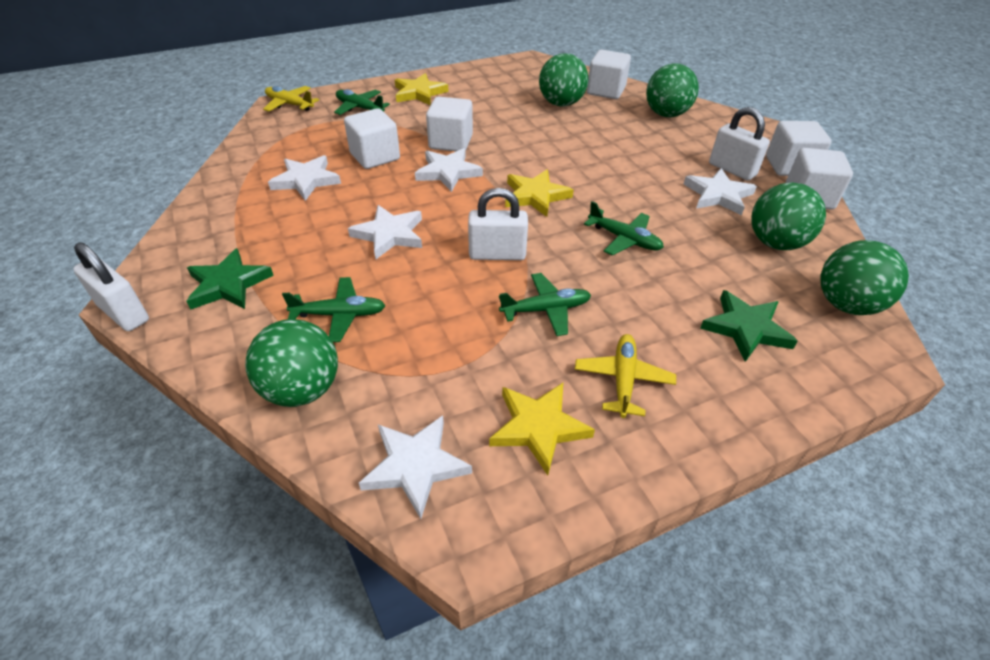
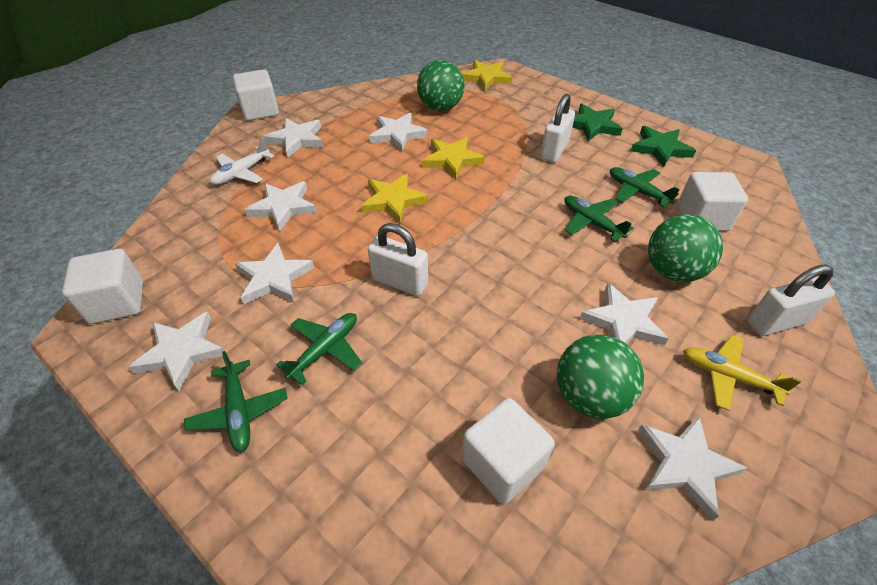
green ball: 5 -> 3
white cube: 5 -> 4
white plane: 0 -> 1
white star: 5 -> 7
yellow plane: 2 -> 1

